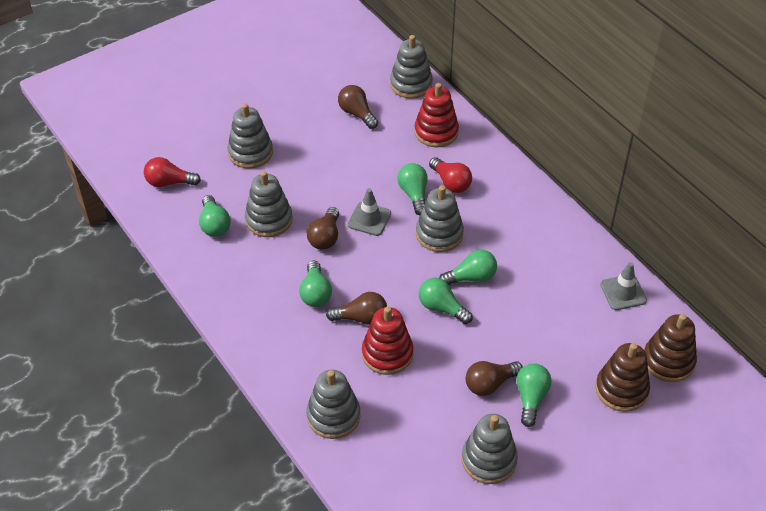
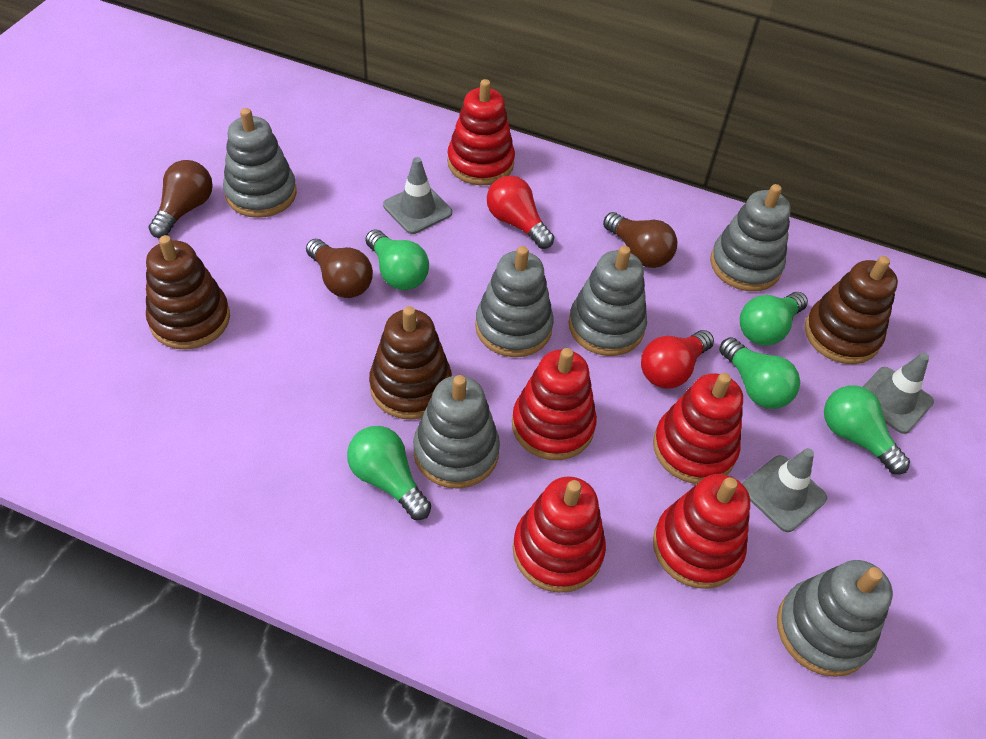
brown light bulb: 4 -> 3
brown stacking toy: 2 -> 3
green light bulb: 6 -> 5
grey traffic cone: 2 -> 3
red stacking toy: 2 -> 5

